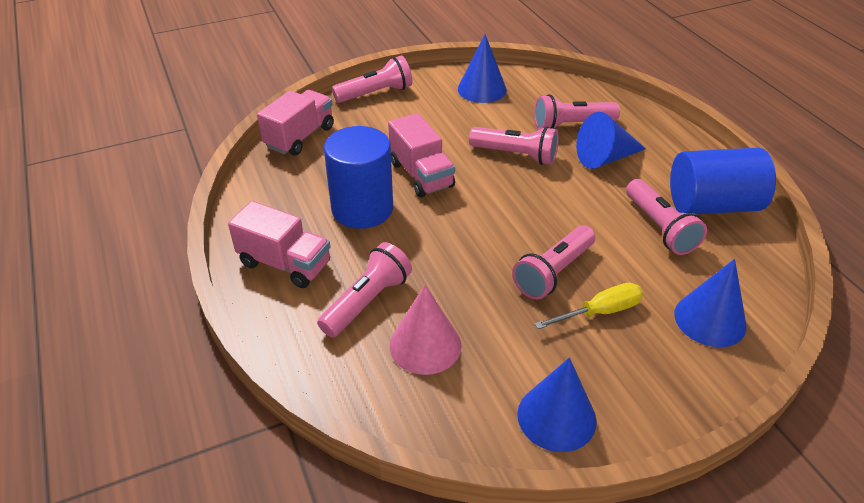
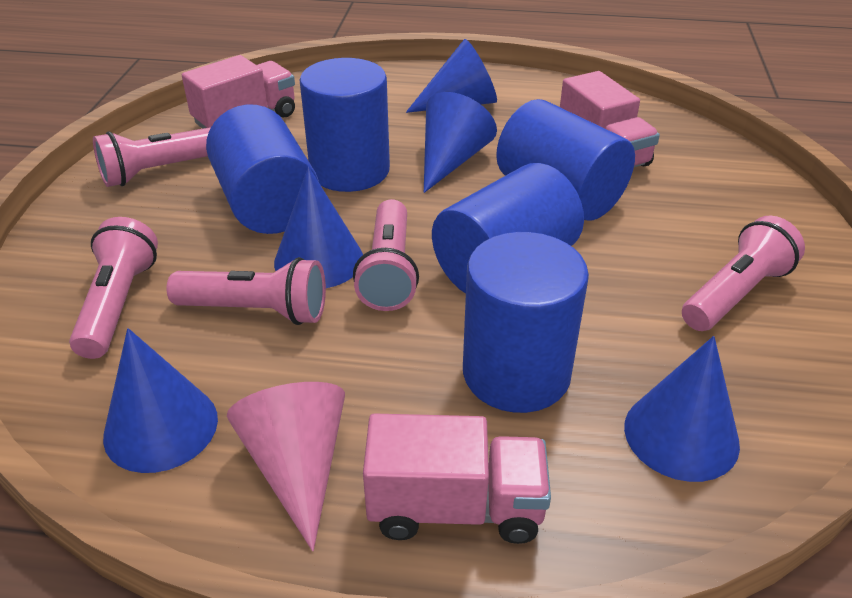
blue cone: 4 -> 5
blue cylinder: 2 -> 5
pink flashlight: 6 -> 5
yellow screwdriver: 1 -> 0

